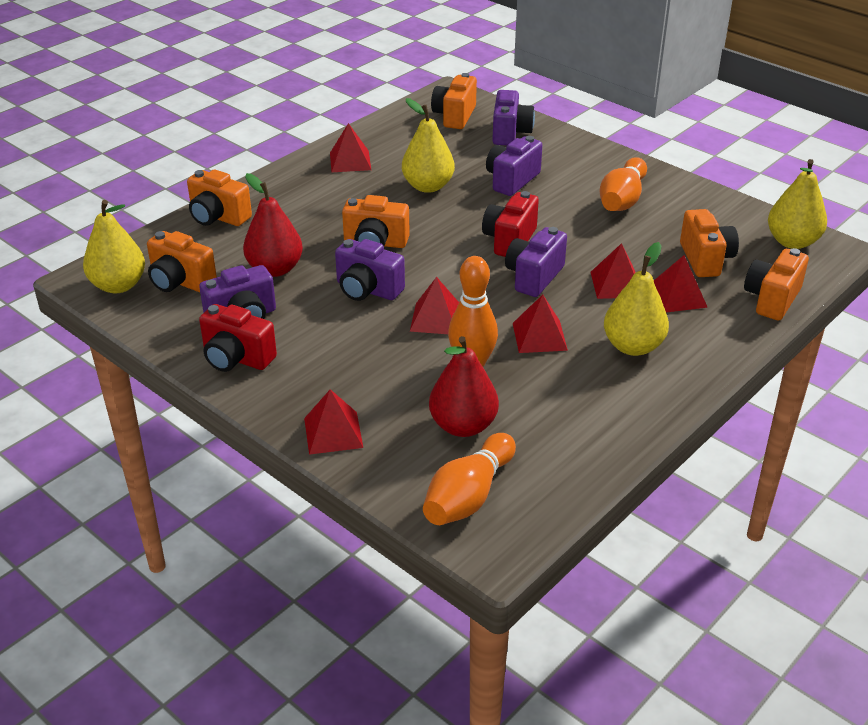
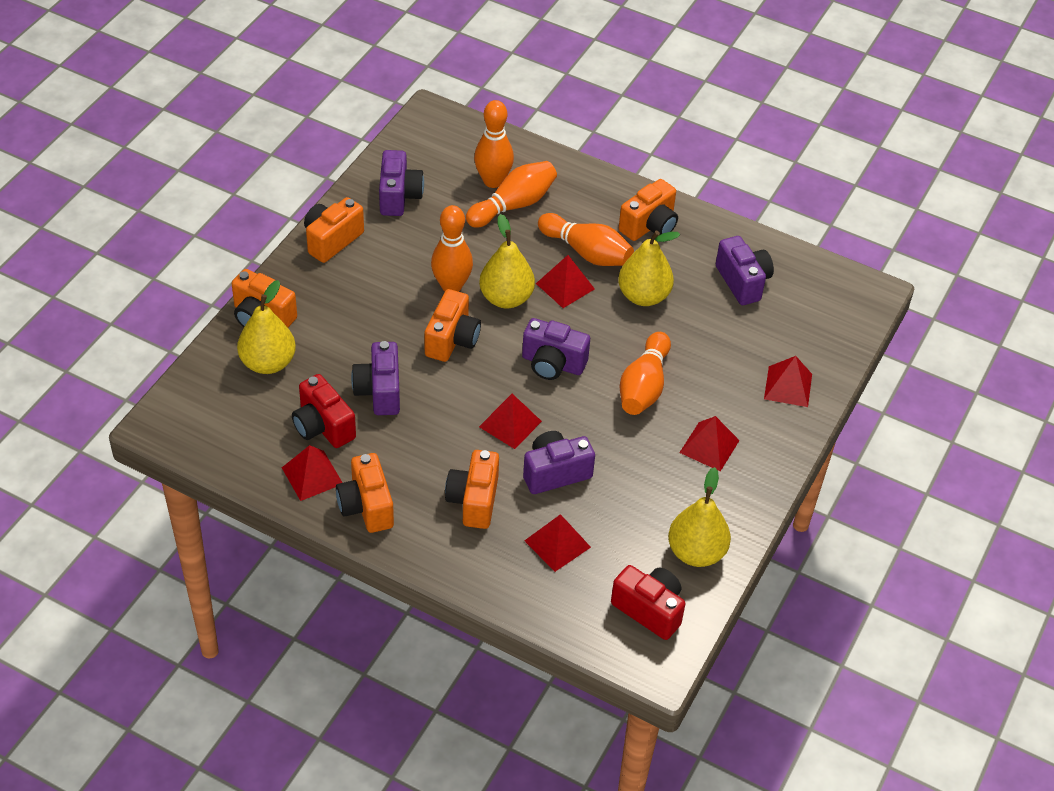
orange bowling pin: 3 -> 5
red pear: 2 -> 0

